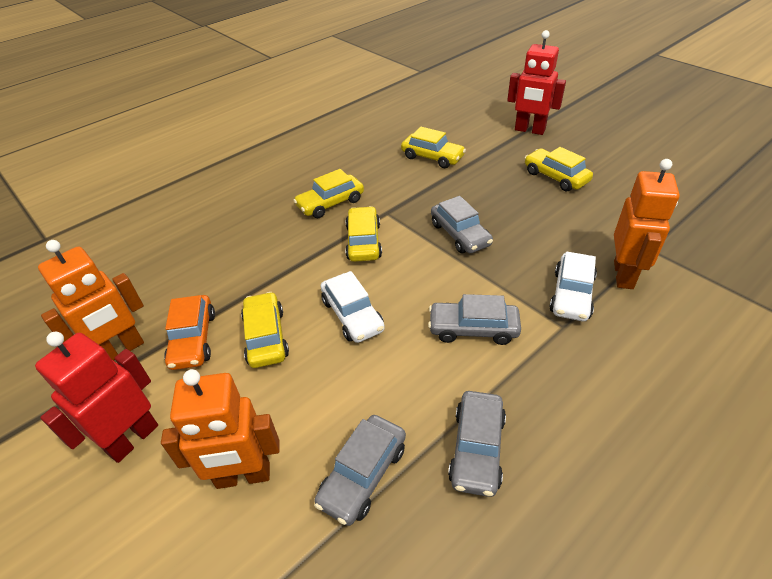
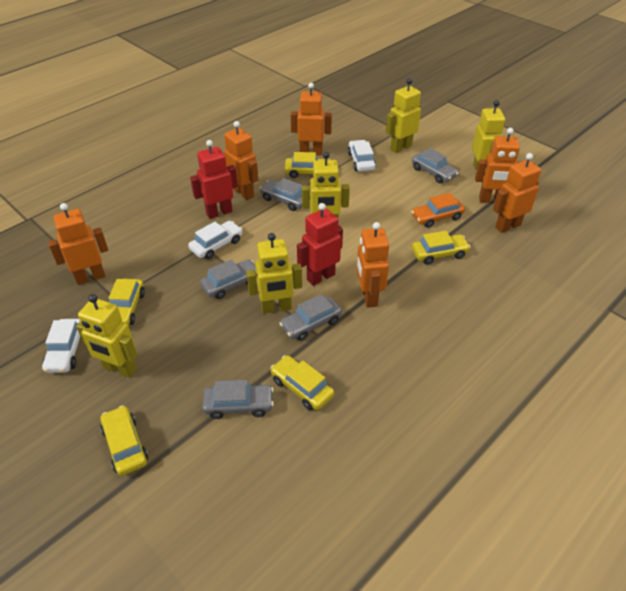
grey car: 4 -> 5
orange robot: 3 -> 6
white car: 2 -> 3
yellow robot: 0 -> 5

